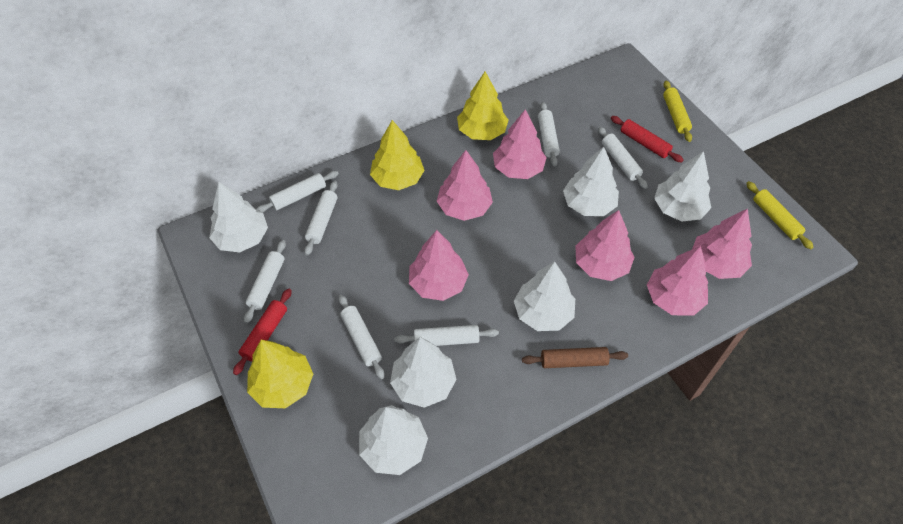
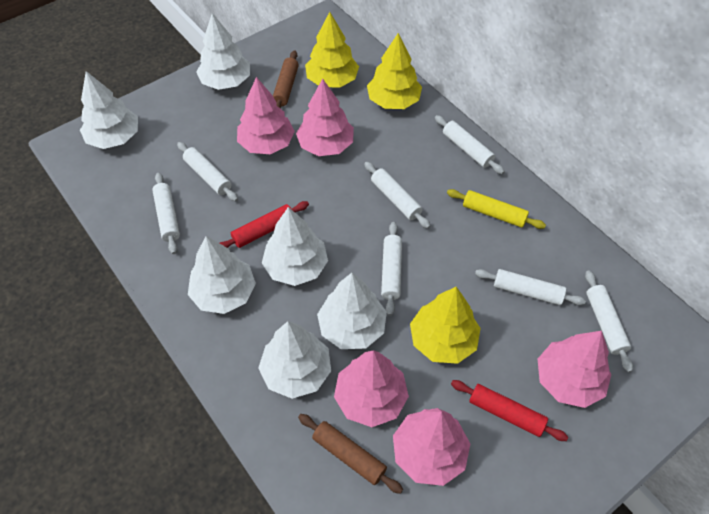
brown rolling pin: 1 -> 2
pink tree: 6 -> 5
yellow rolling pin: 2 -> 1

